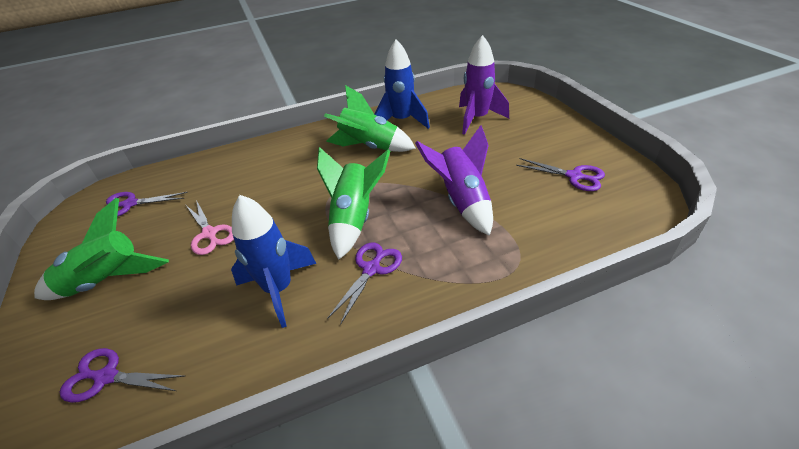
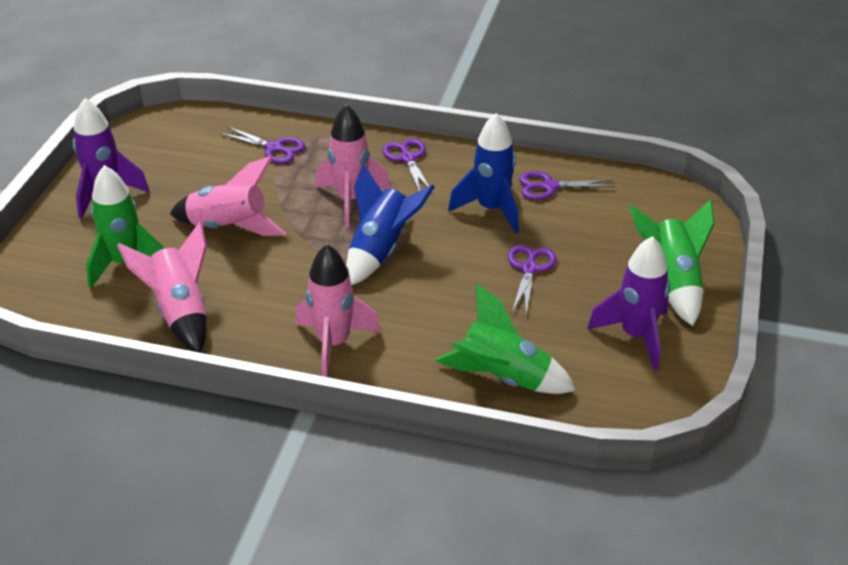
pink rocket: 0 -> 4
pink scissors: 1 -> 0

